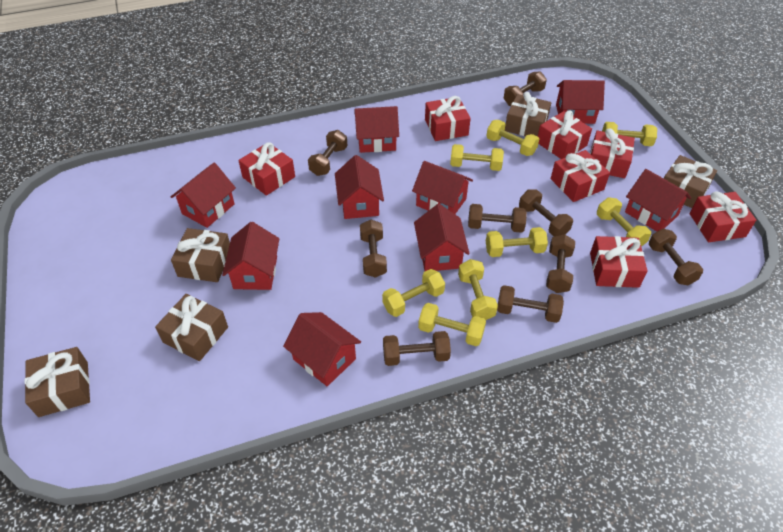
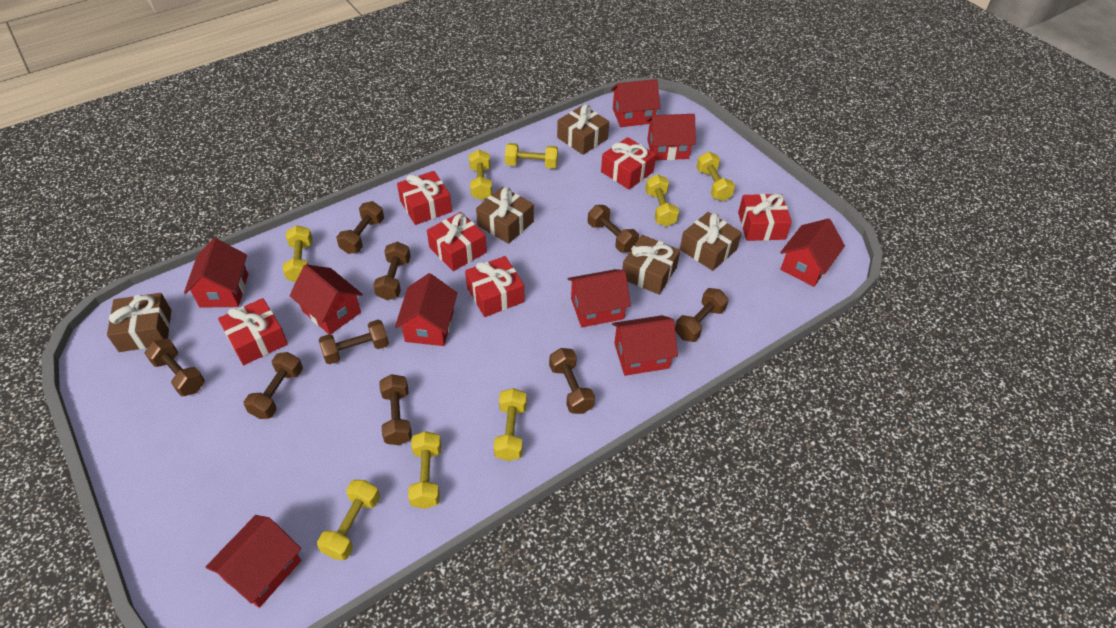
red gift: 7 -> 6

